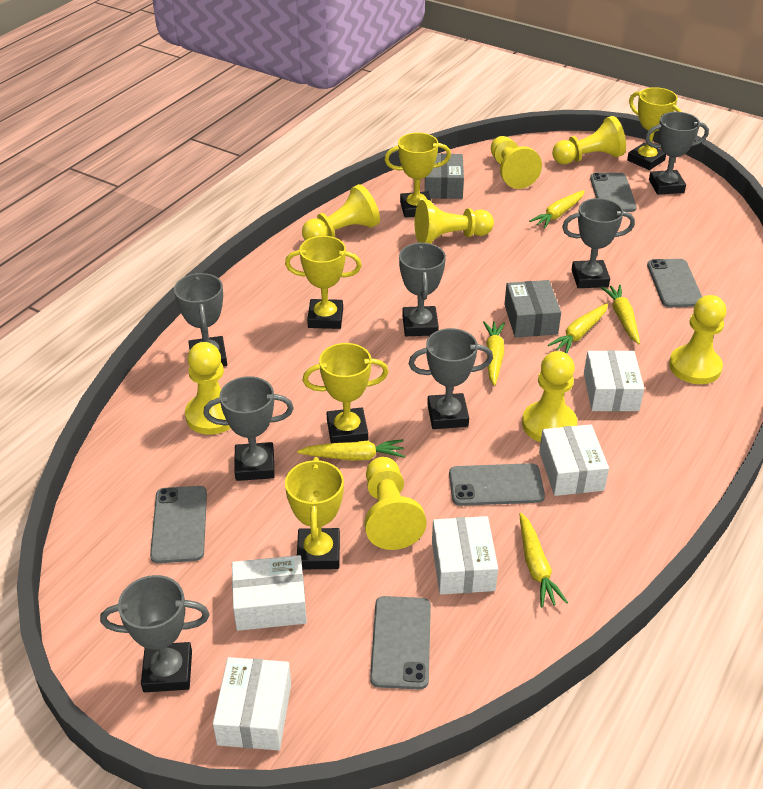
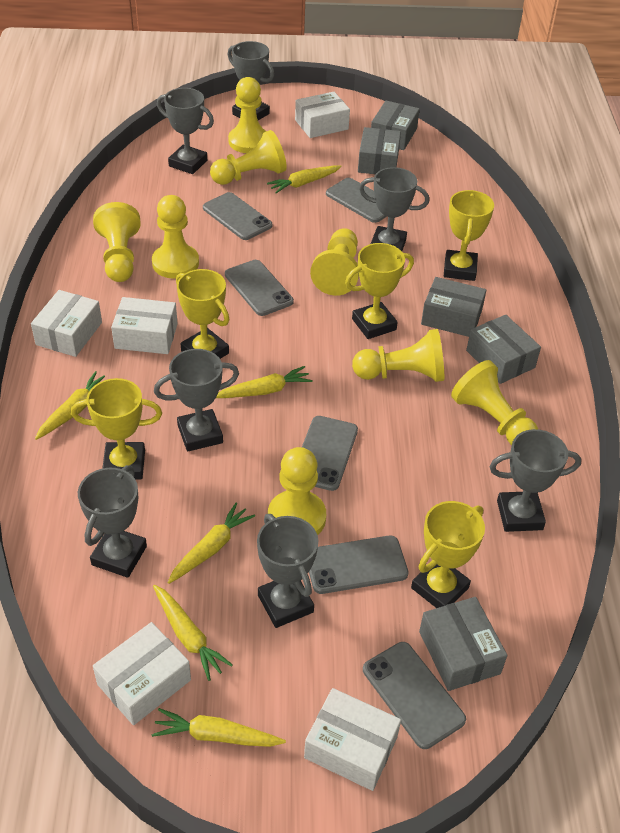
grey box: 2 -> 5
grey phone: 5 -> 6

